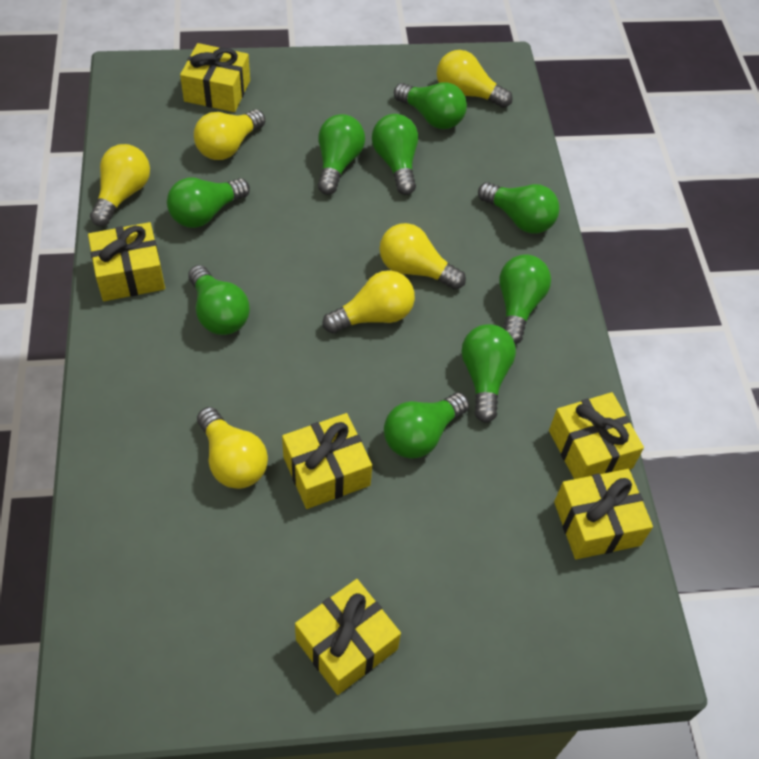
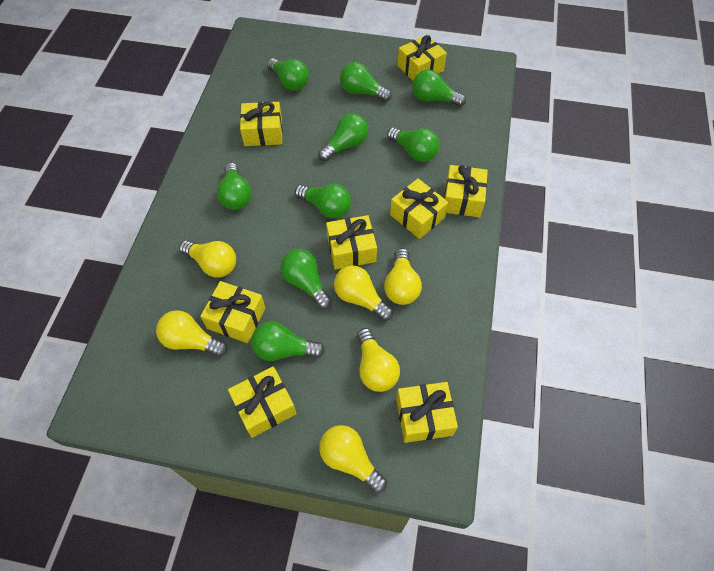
yellow gift: 6 -> 8

